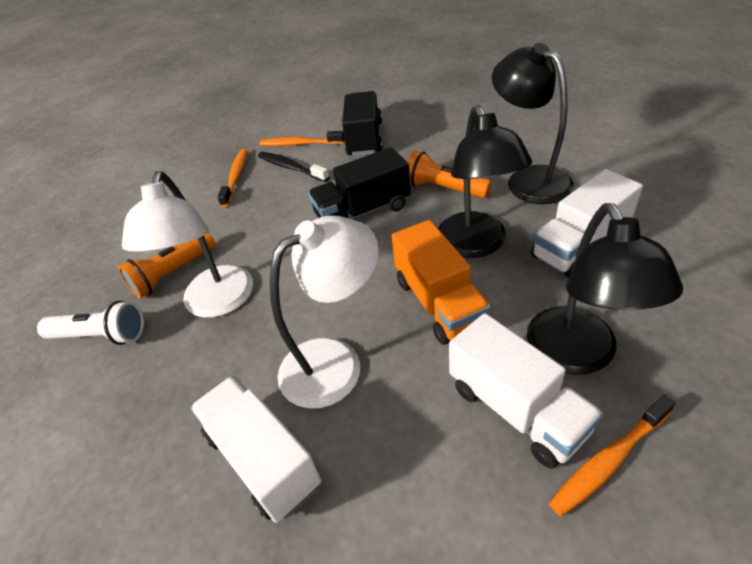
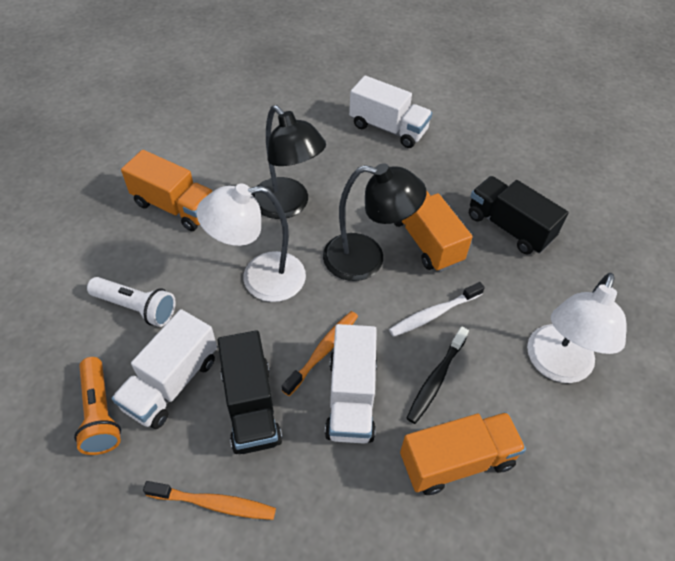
black lamp: 3 -> 2
orange flashlight: 2 -> 1
orange toothbrush: 3 -> 2
orange truck: 1 -> 3
white toothbrush: 0 -> 1

